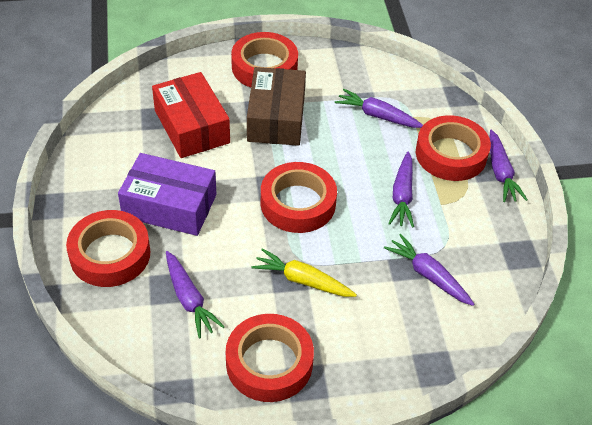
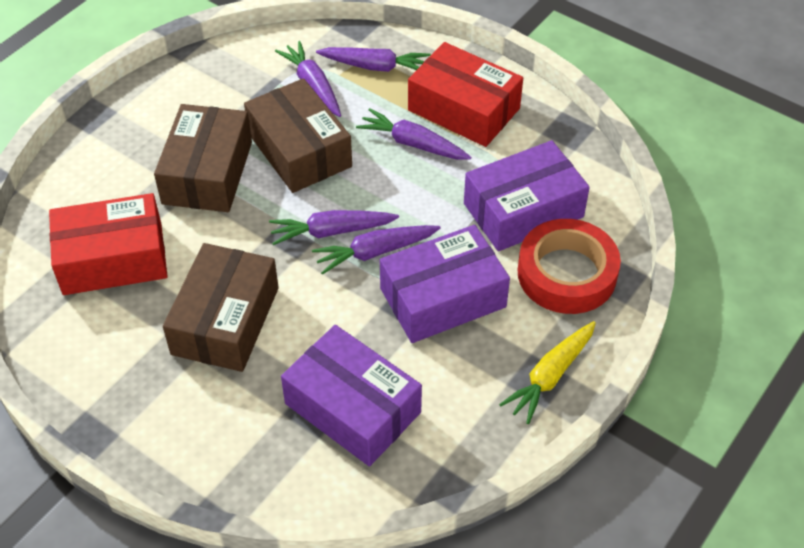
brown box: 1 -> 3
purple box: 1 -> 3
red box: 1 -> 2
red tape: 5 -> 1

